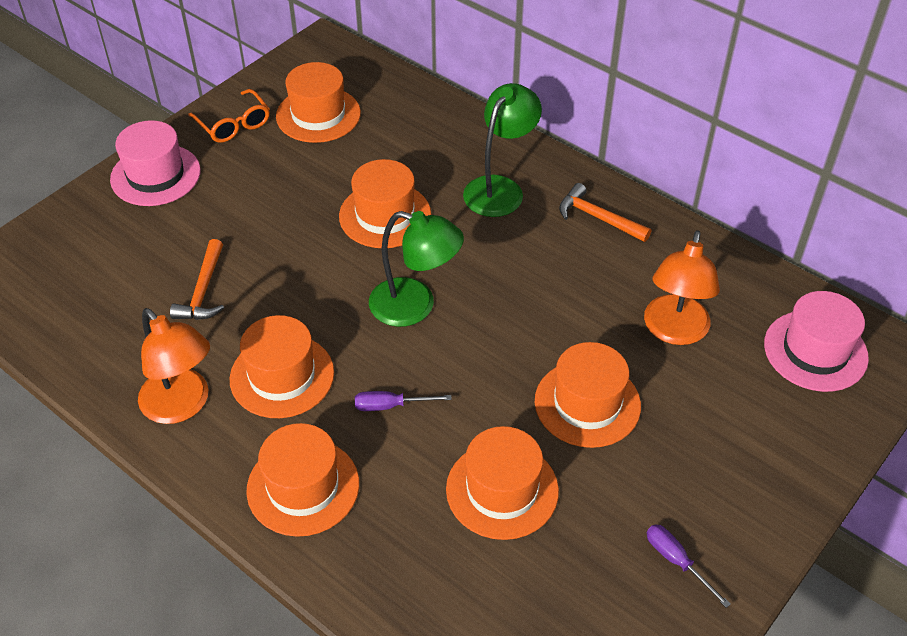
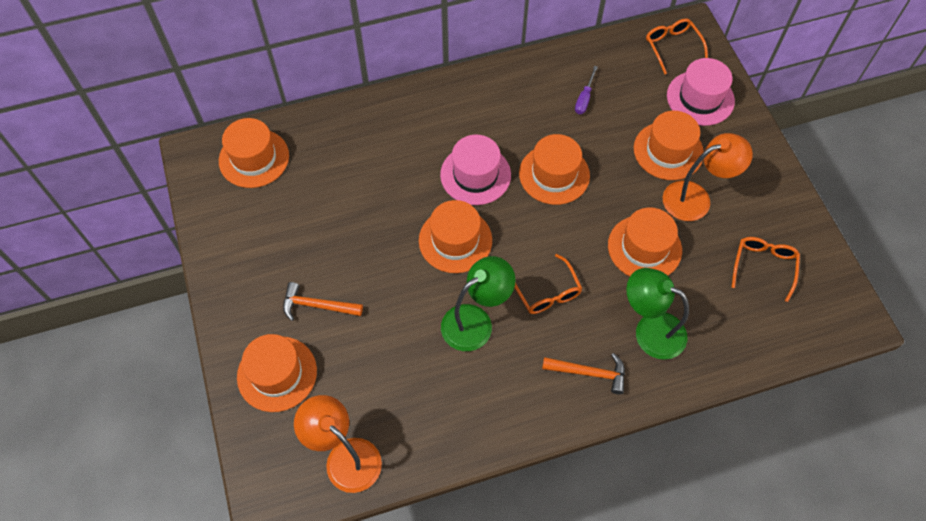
orange glasses: 1 -> 3
purple screwdriver: 2 -> 1

